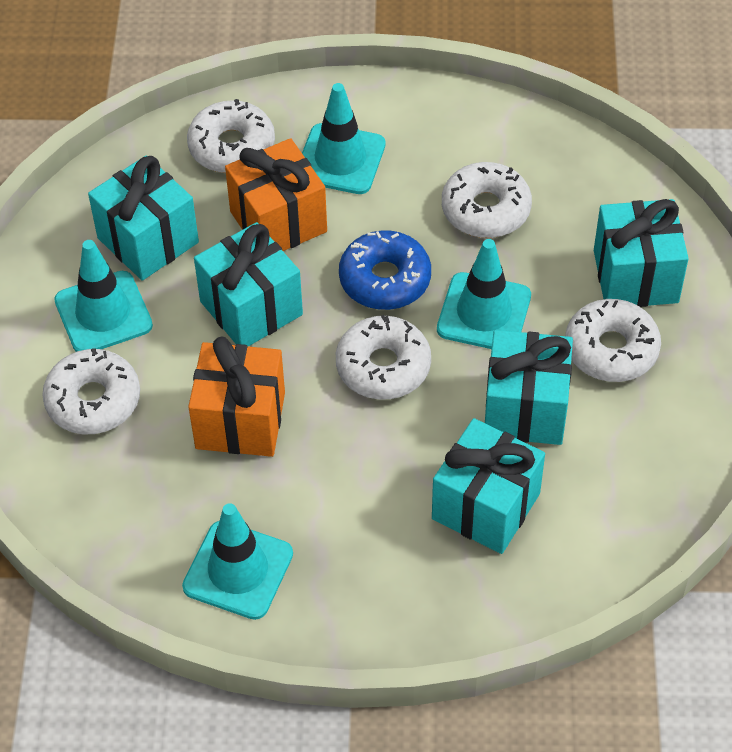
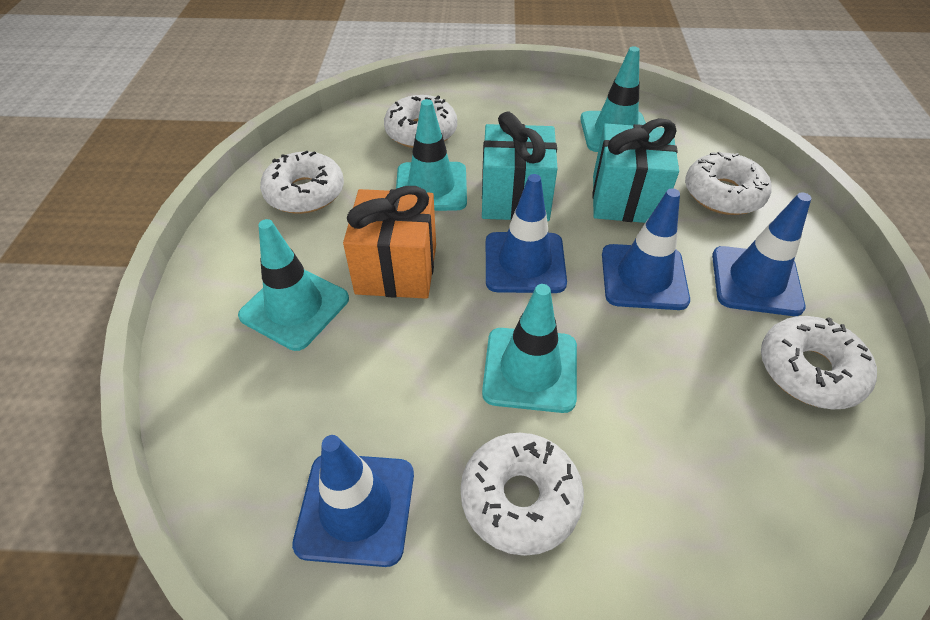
blue donut: 1 -> 0
blue traffic cone: 0 -> 4
orange gift: 2 -> 1
turquoise gift: 5 -> 2

